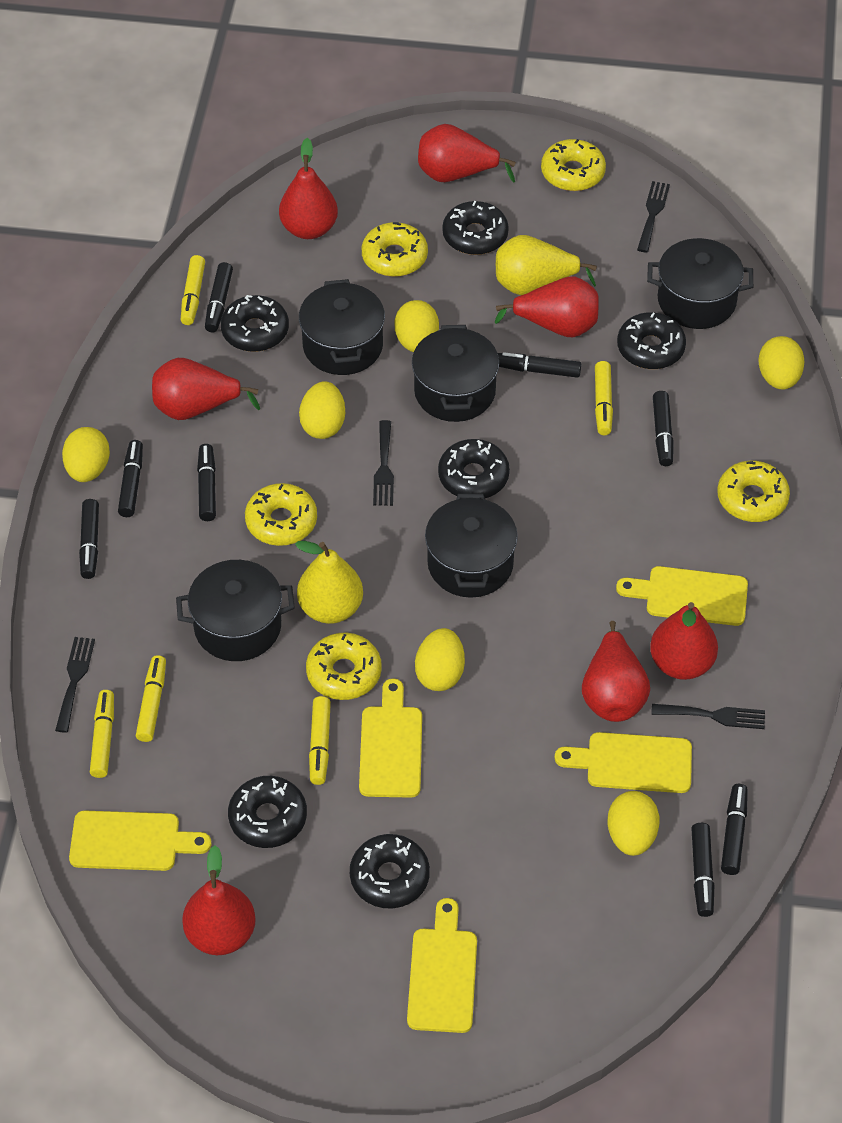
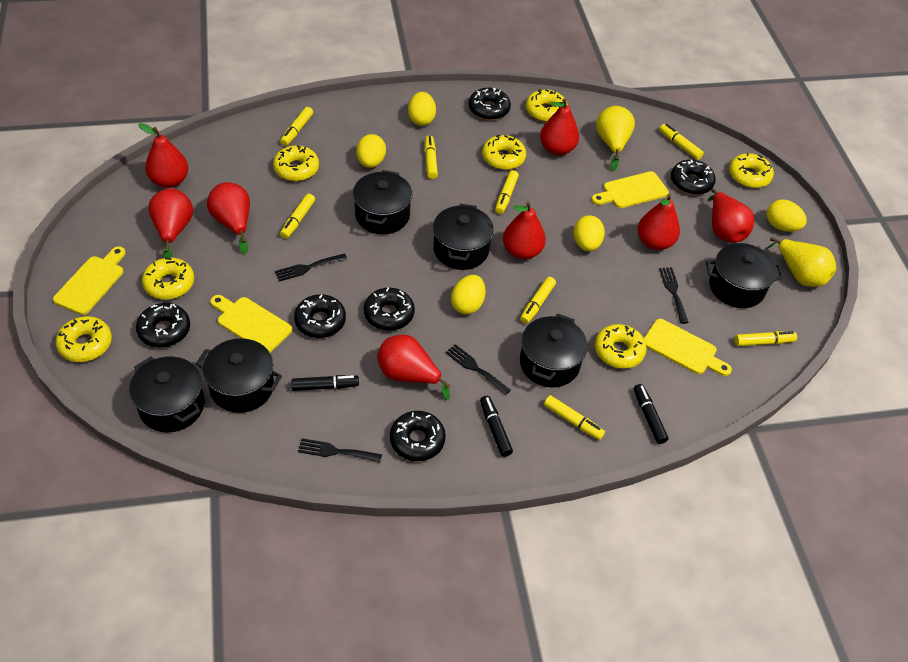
black marker: 8 -> 3
black pot: 5 -> 6
red pear: 7 -> 8
yellow cutting board: 5 -> 4
yellow donut: 5 -> 7
yellow egg: 6 -> 5
yellow marker: 5 -> 8

